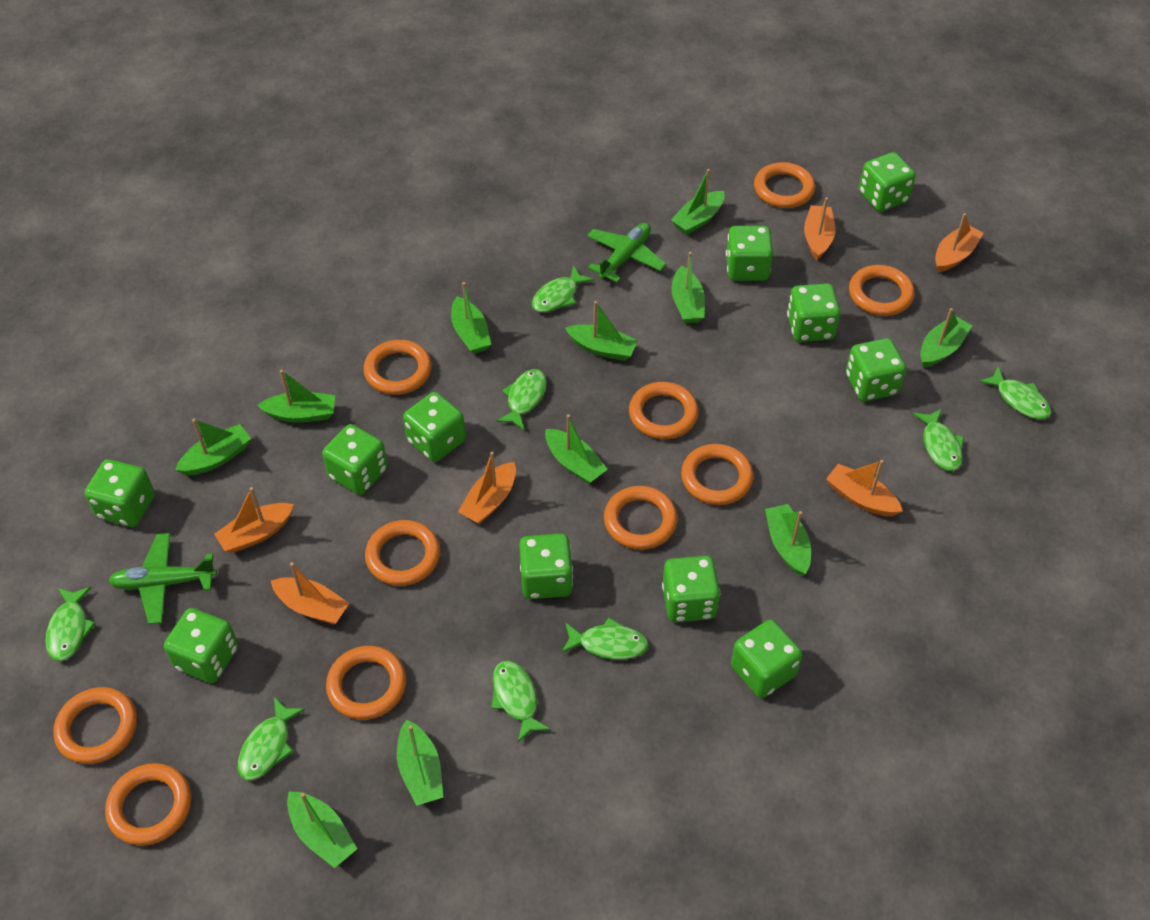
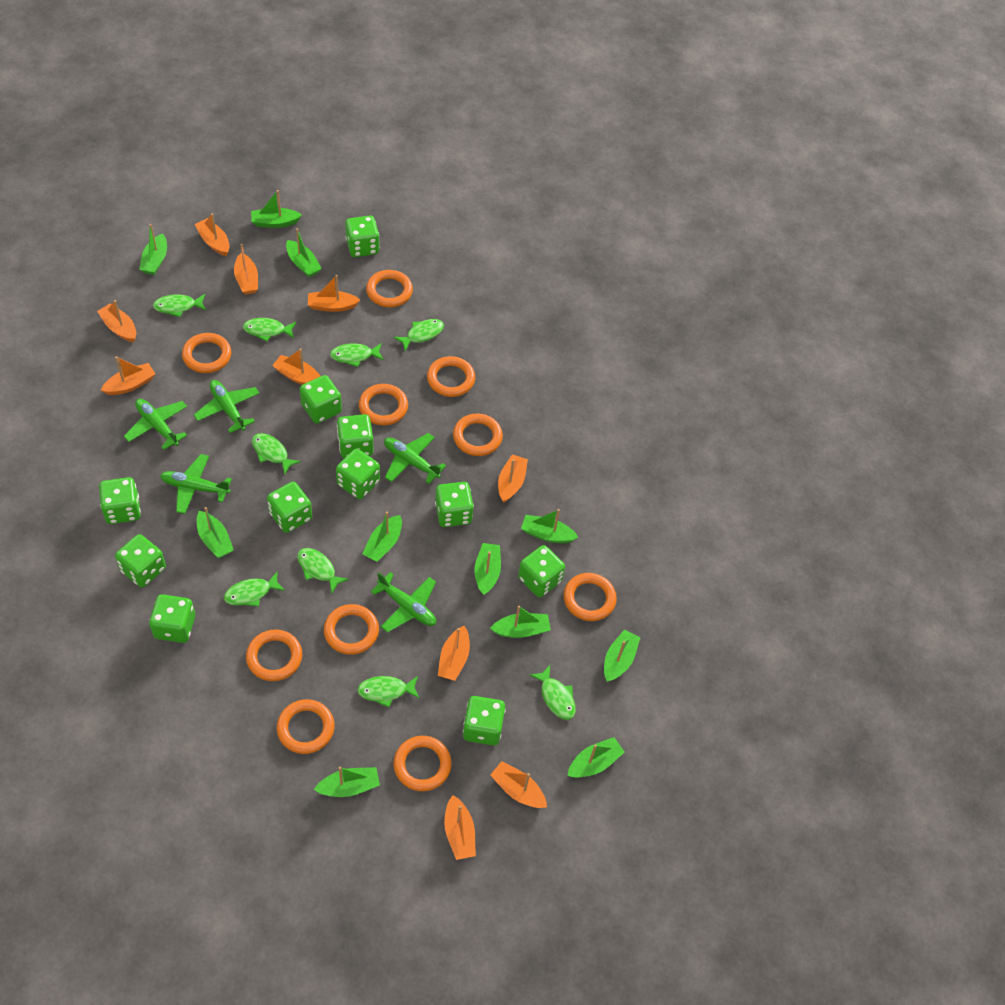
green fish: 8 -> 9
green plane: 2 -> 5
orange boat: 6 -> 10

